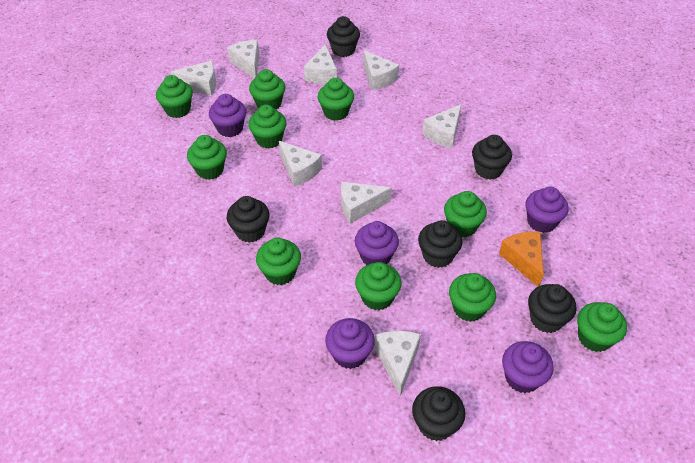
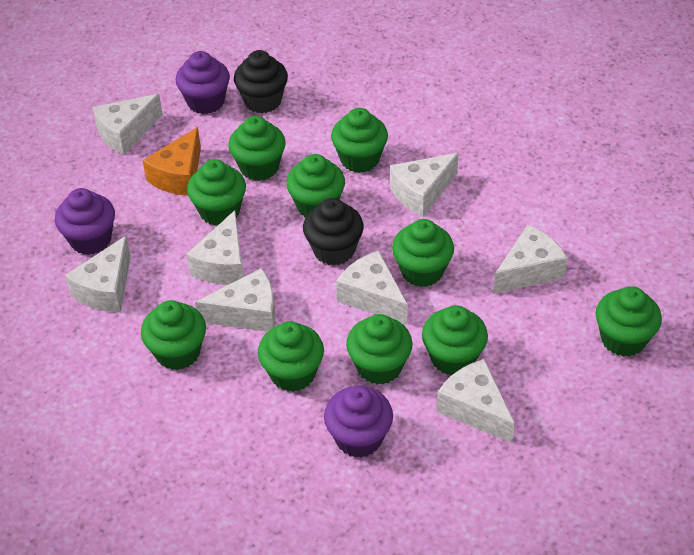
black cupcake: 6 -> 2
purple cupcake: 5 -> 3

